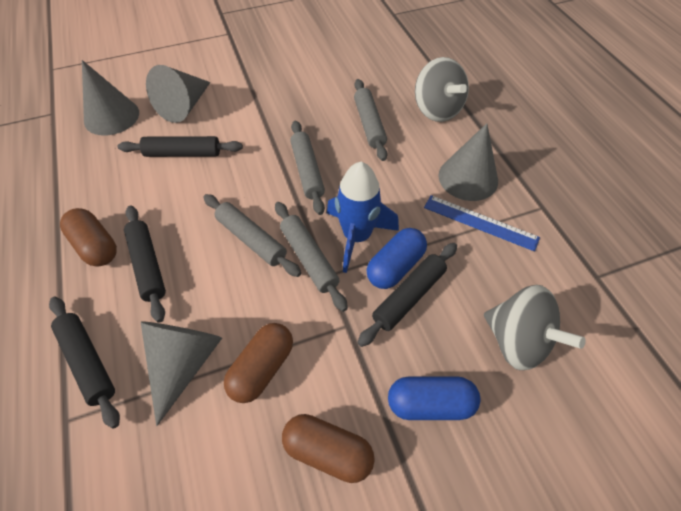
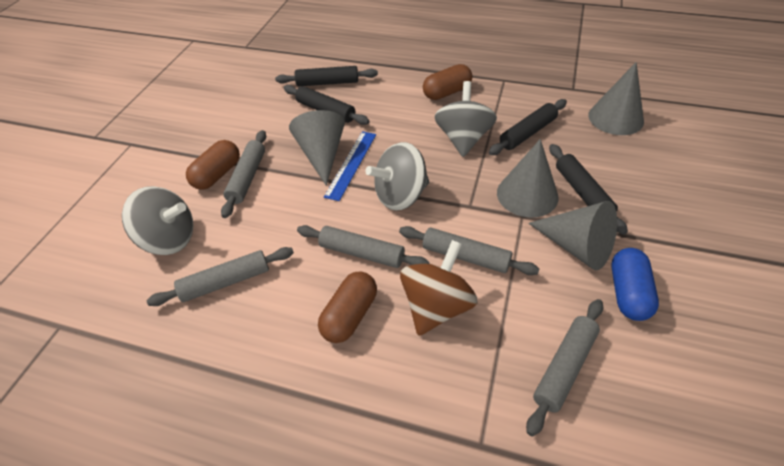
blue capsule: 2 -> 1
blue rocket: 1 -> 0
brown spinning top: 0 -> 1
grey rolling pin: 4 -> 5
grey spinning top: 2 -> 3

